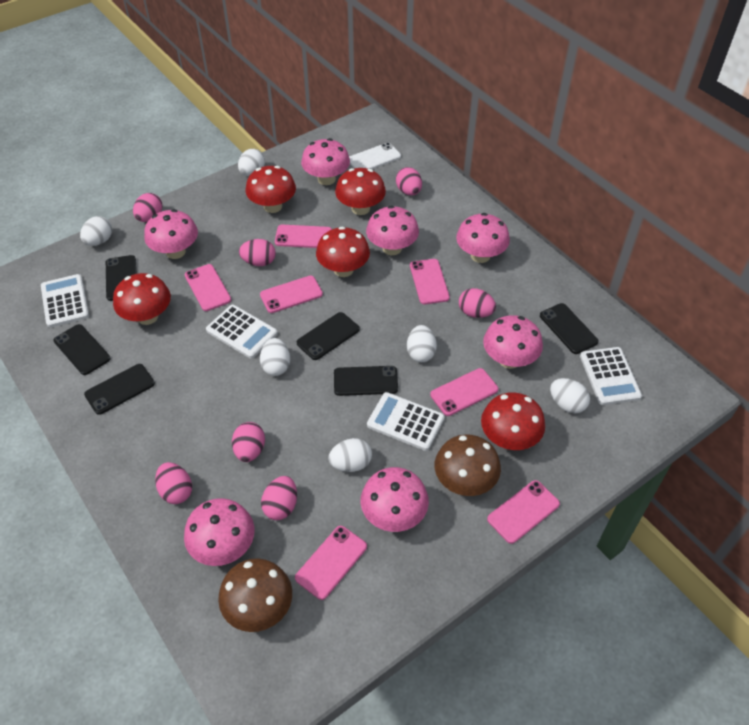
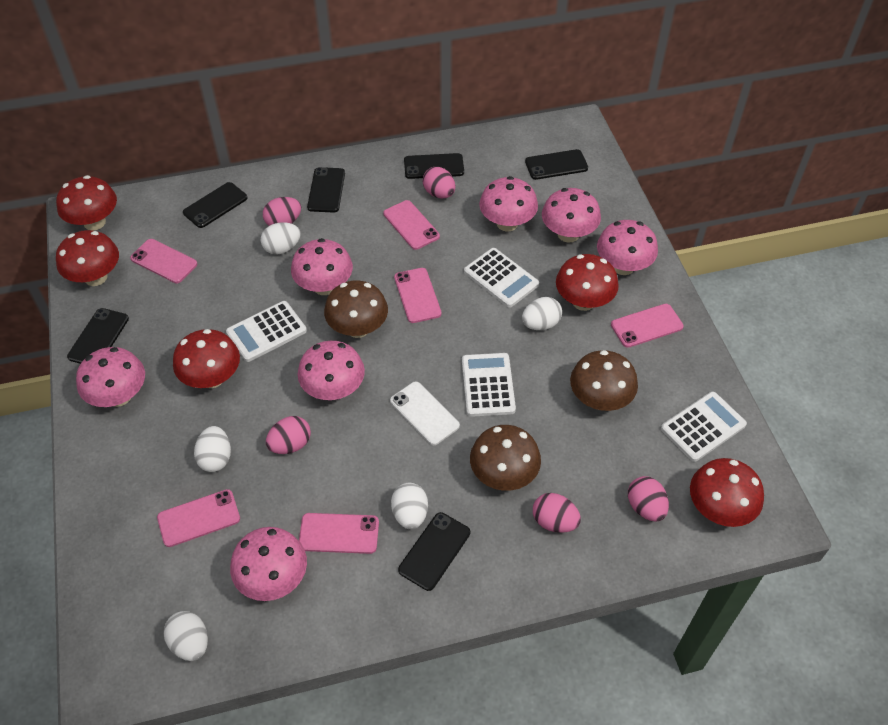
brown mushroom: 2 -> 3
pink egg: 7 -> 5
pink phone: 7 -> 6
white egg: 6 -> 5

